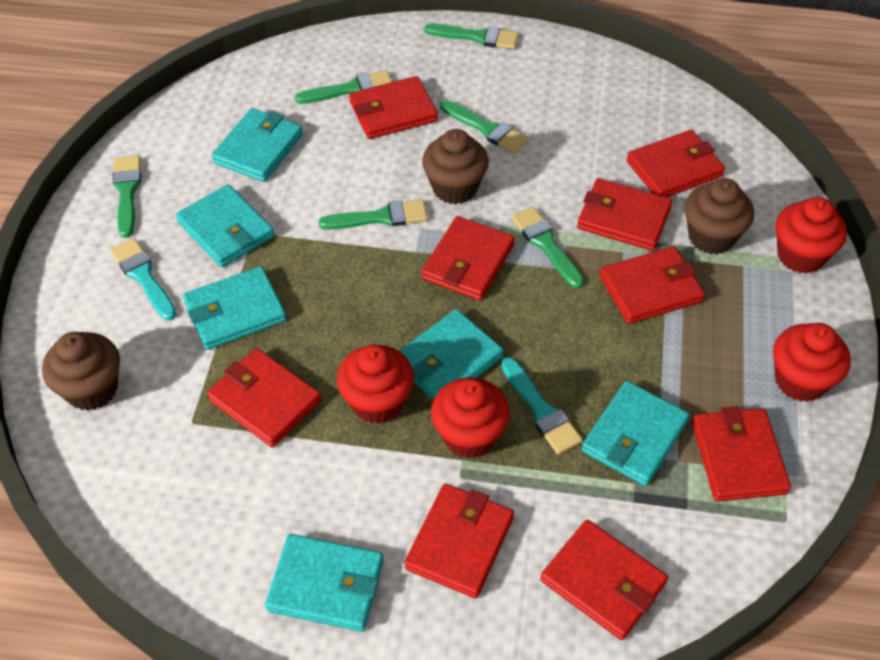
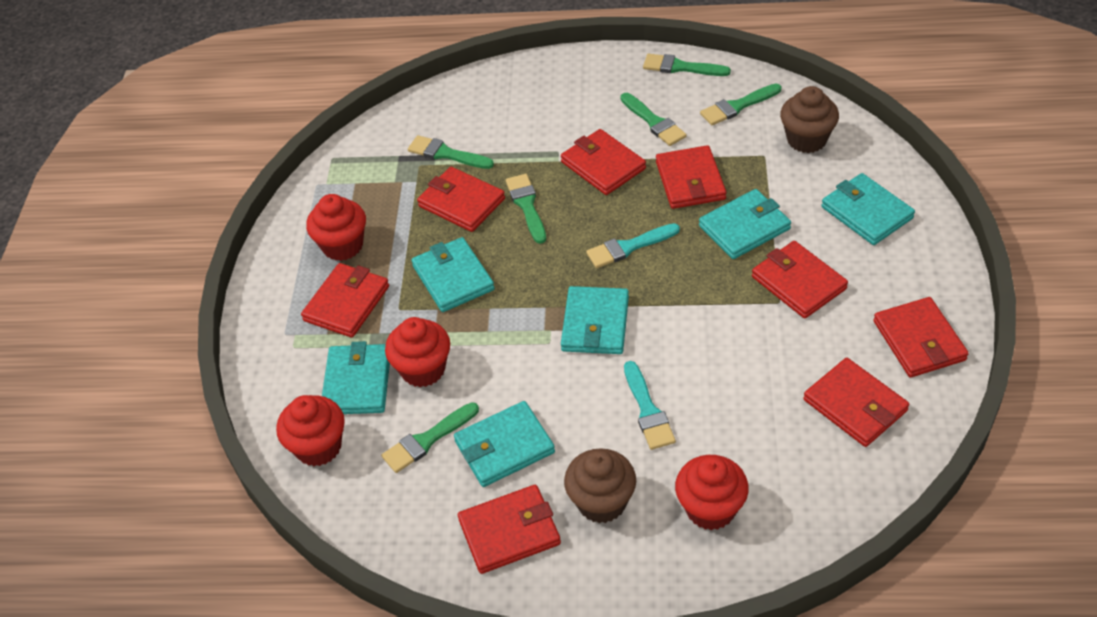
brown cupcake: 3 -> 2
red wallet: 9 -> 8

